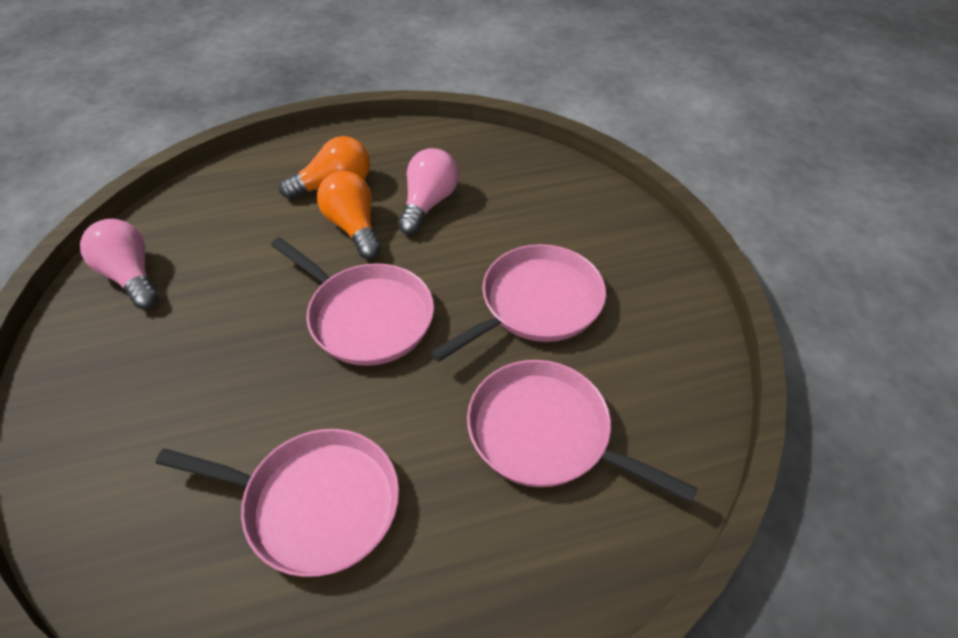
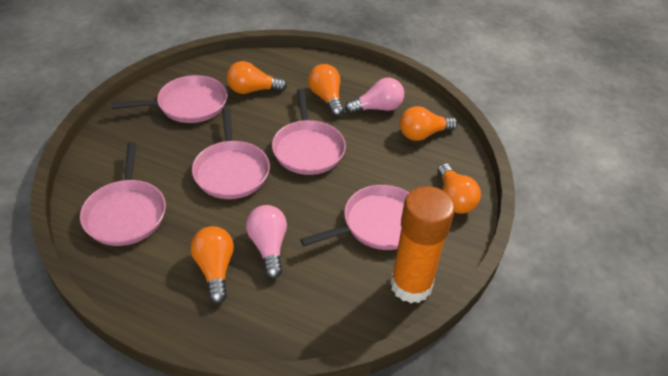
orange glue stick: 0 -> 1
orange light bulb: 2 -> 5
pink pan: 4 -> 5

